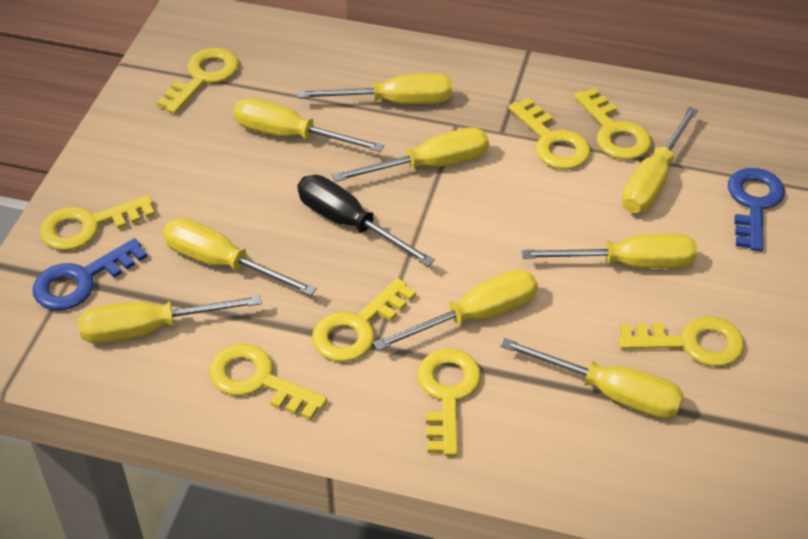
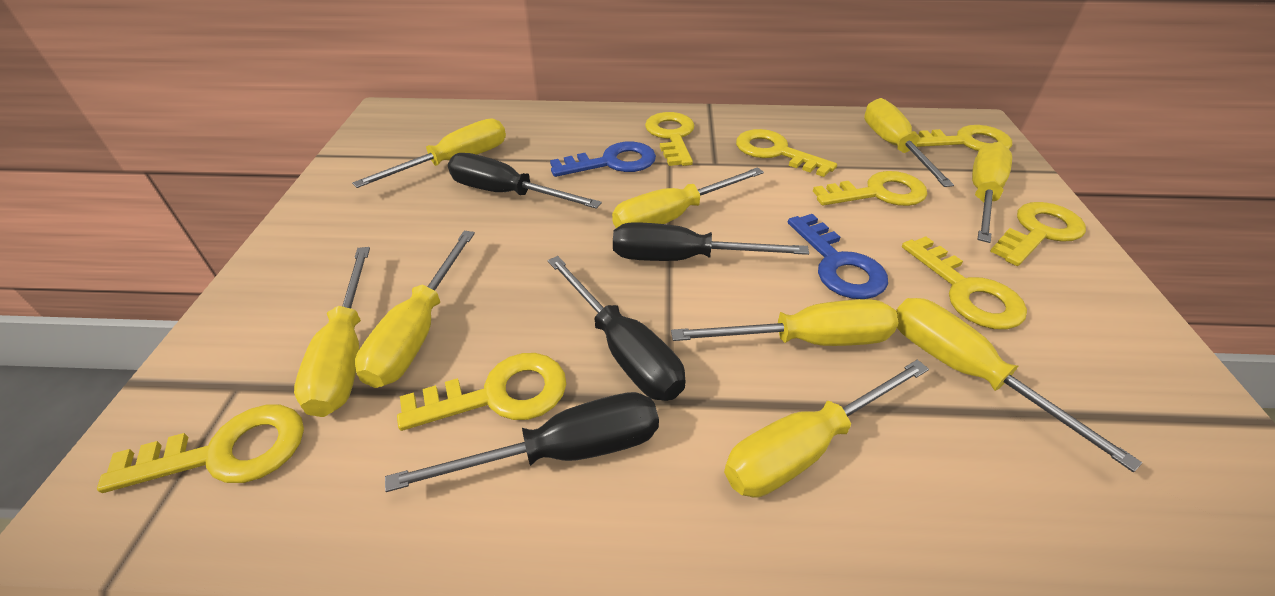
black screwdriver: 1 -> 4

